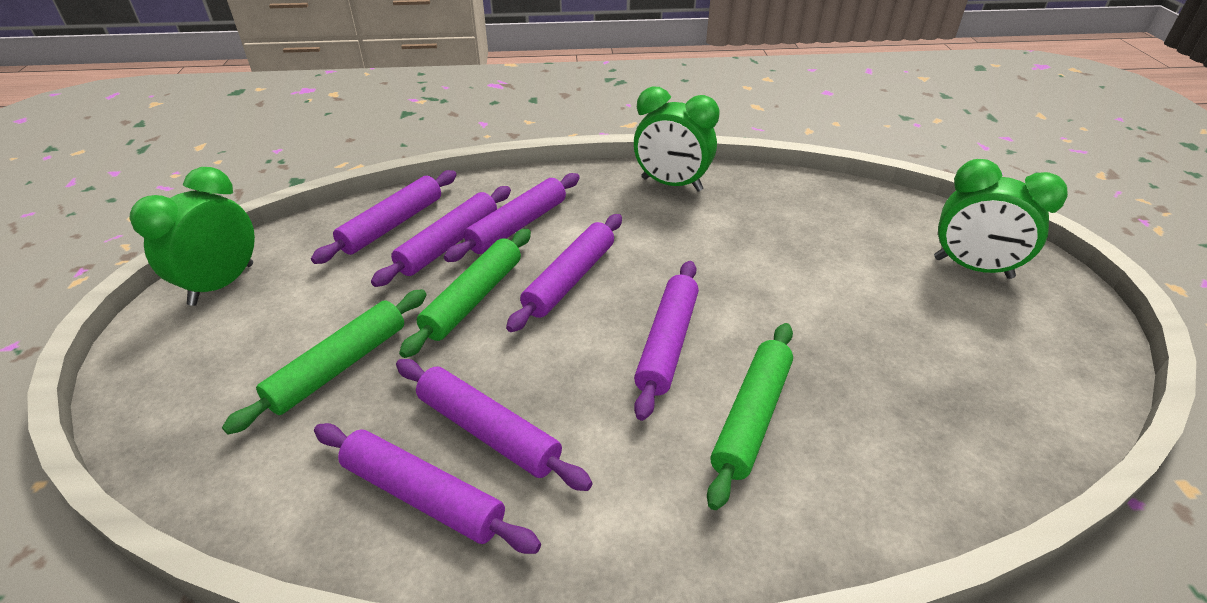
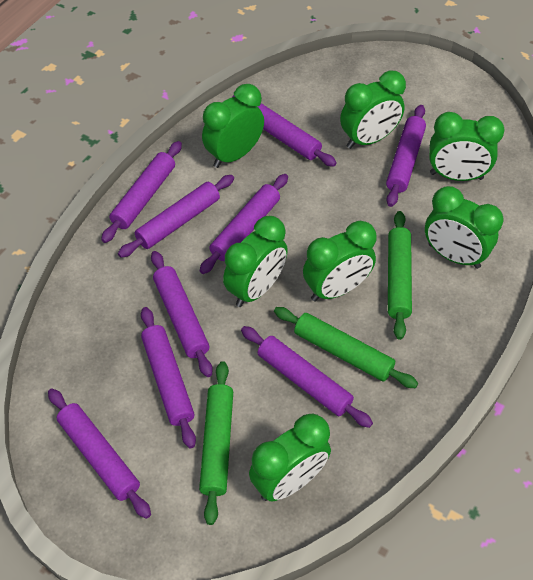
green clock: 3 -> 7
purple rolling pin: 7 -> 9

